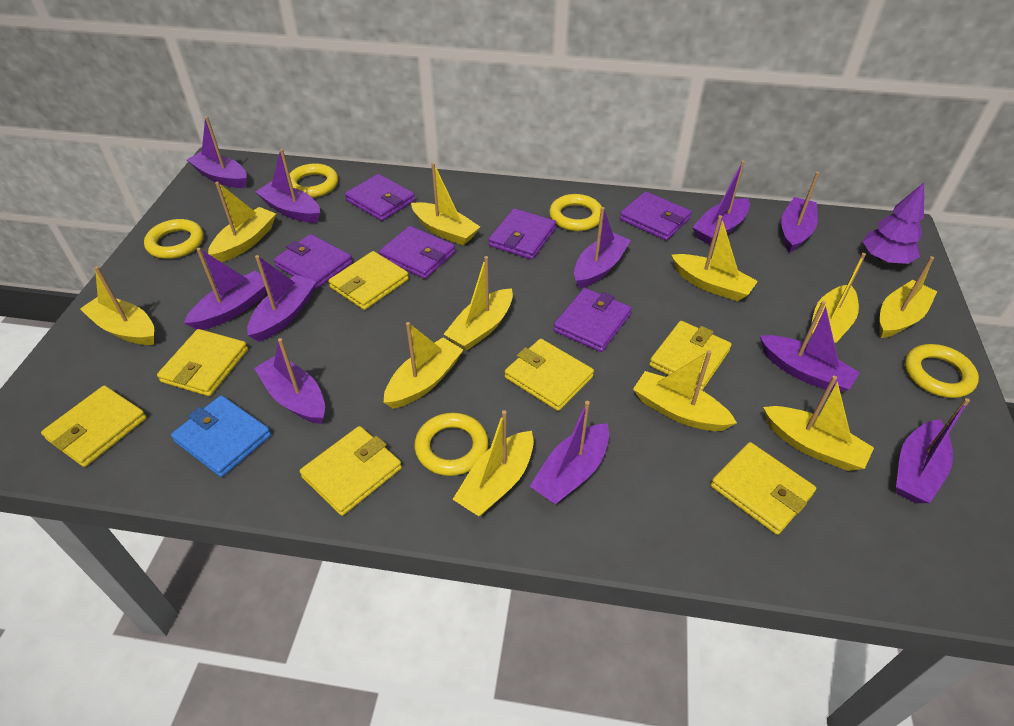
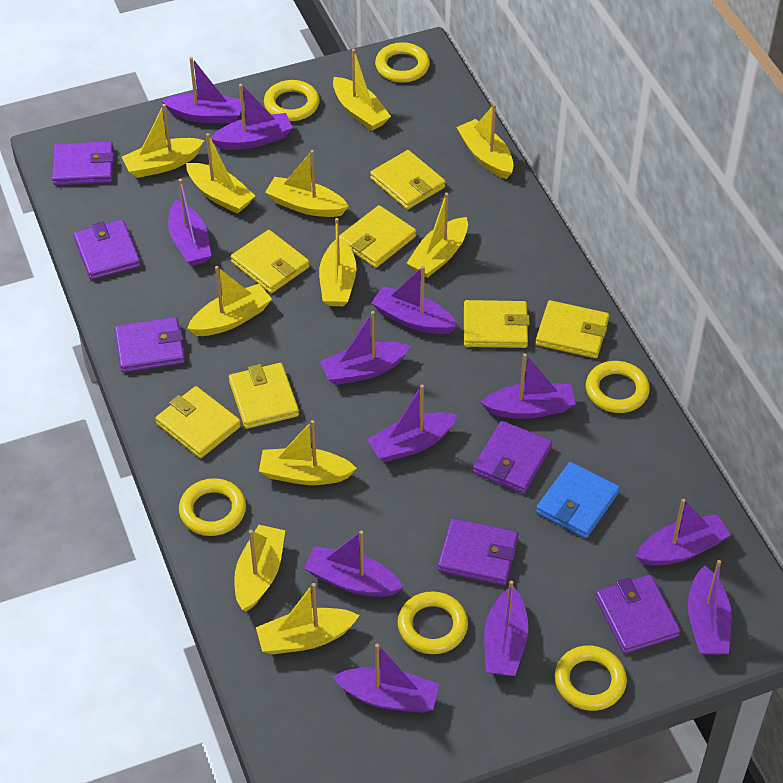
purple boat: 11 -> 12
purple tree: 1 -> 0
yellow ring: 5 -> 6

